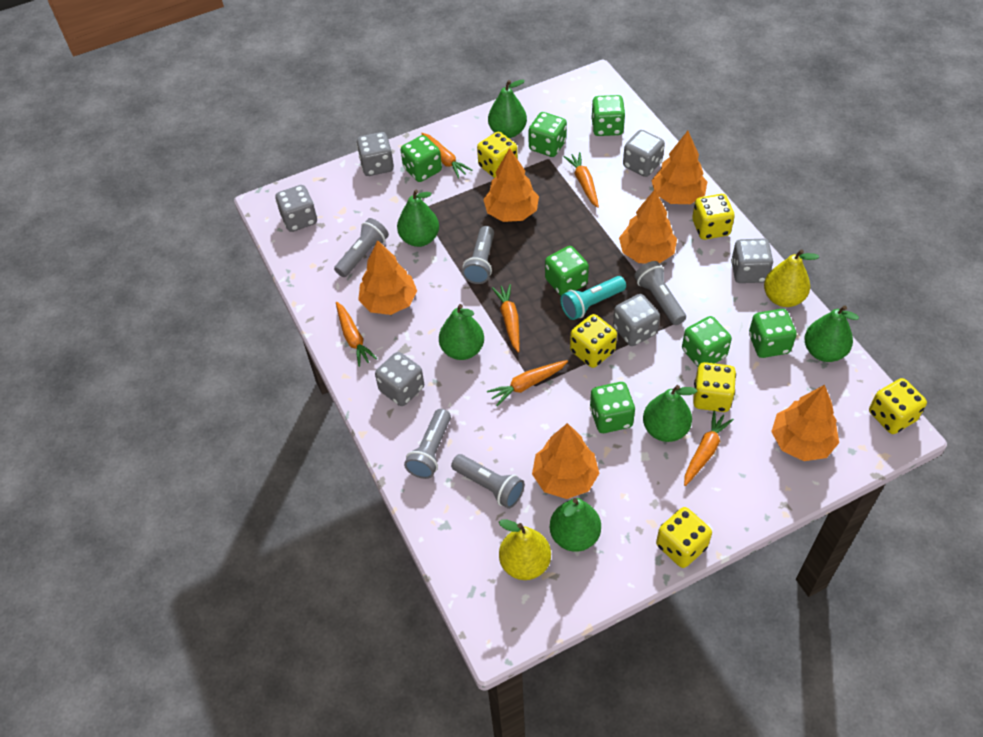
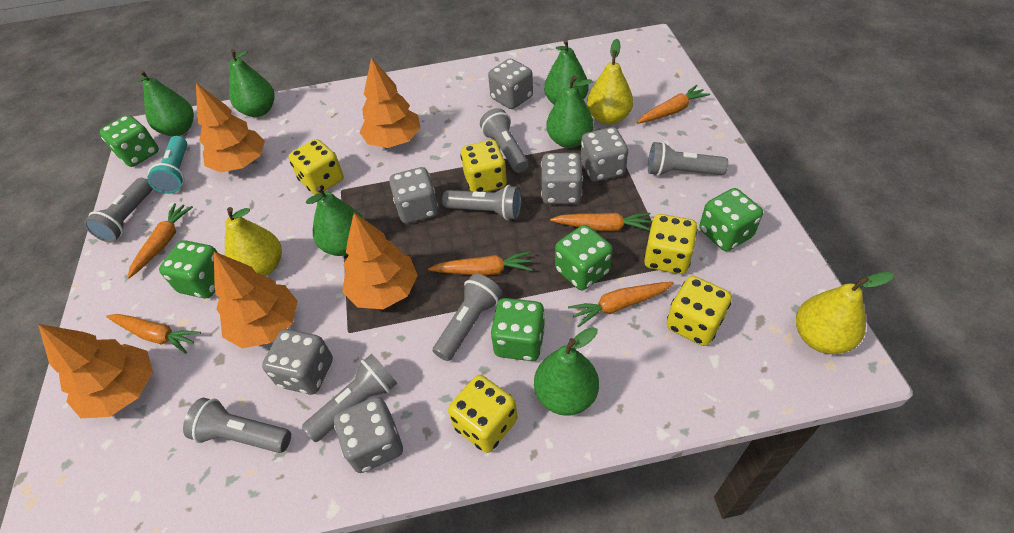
green dice: 7 -> 5
grey flashlight: 5 -> 7
orange tree: 6 -> 5
yellow dice: 6 -> 5
yellow pear: 2 -> 3

